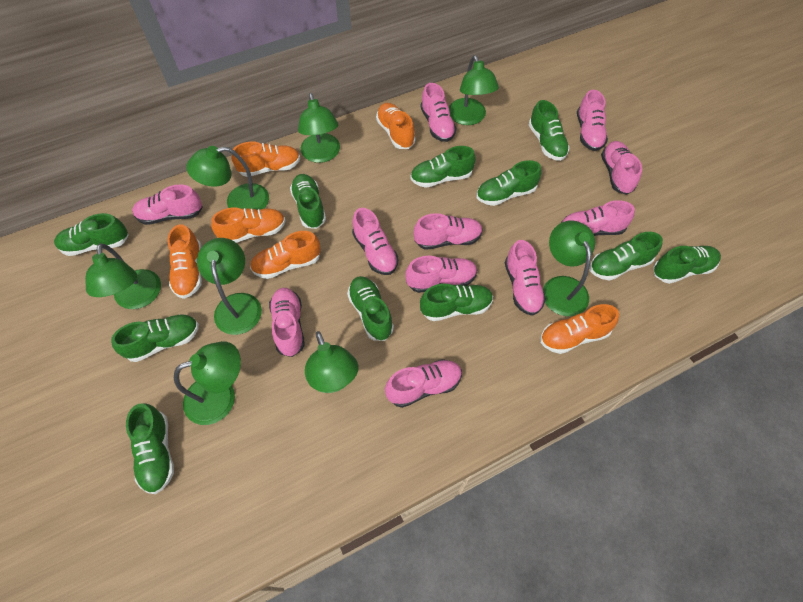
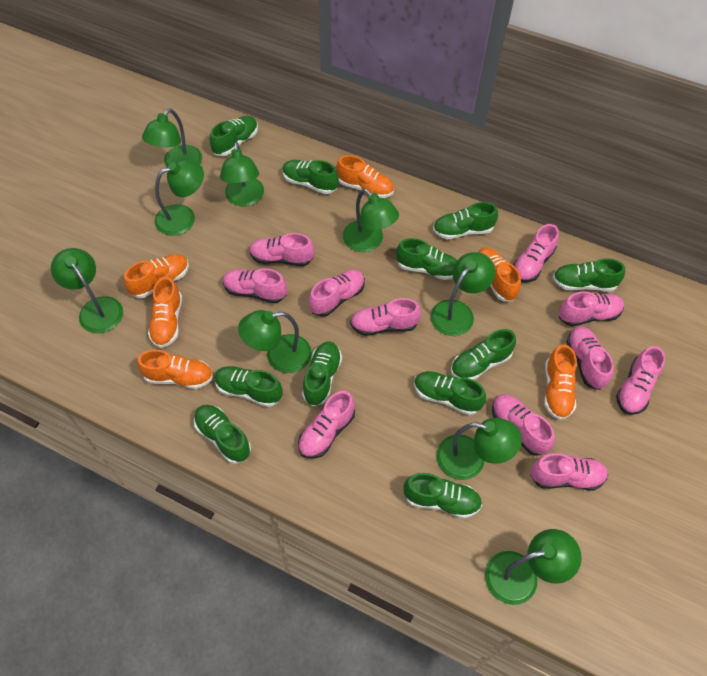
green lamp: 8 -> 9

